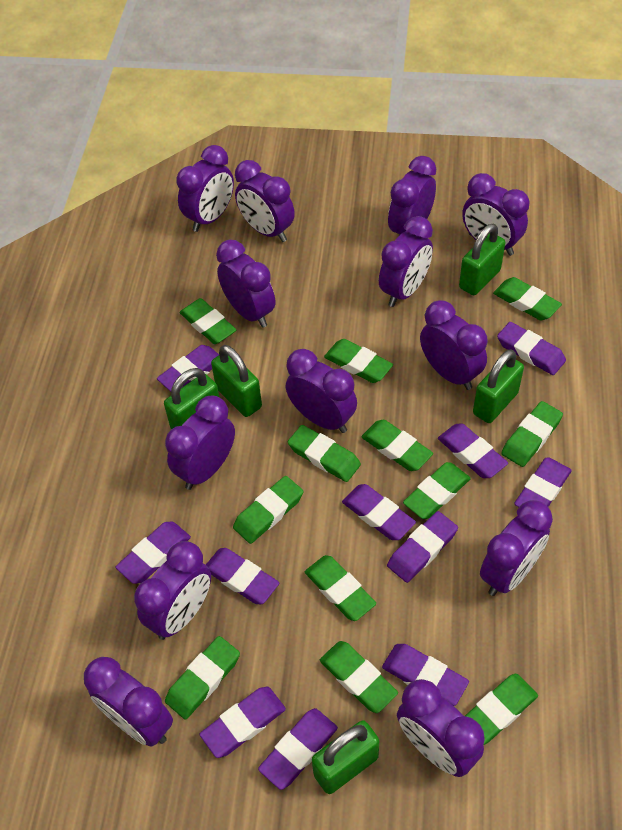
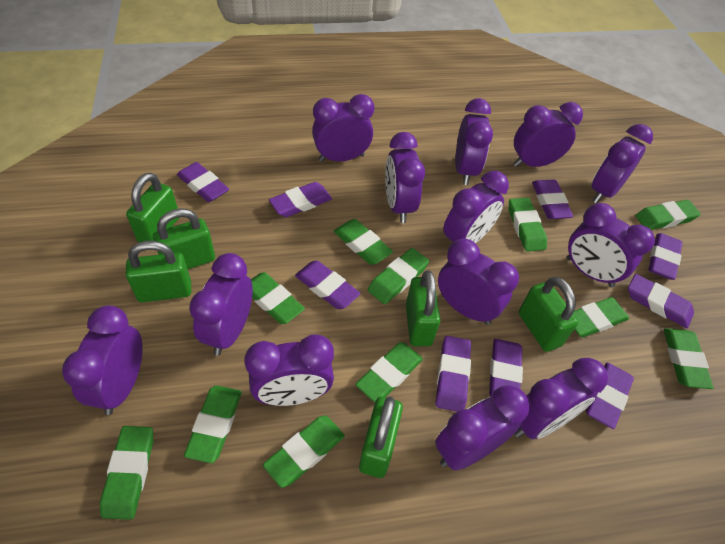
green eraser: 12 -> 11
green padlock: 5 -> 6
purple eraser: 11 -> 9

